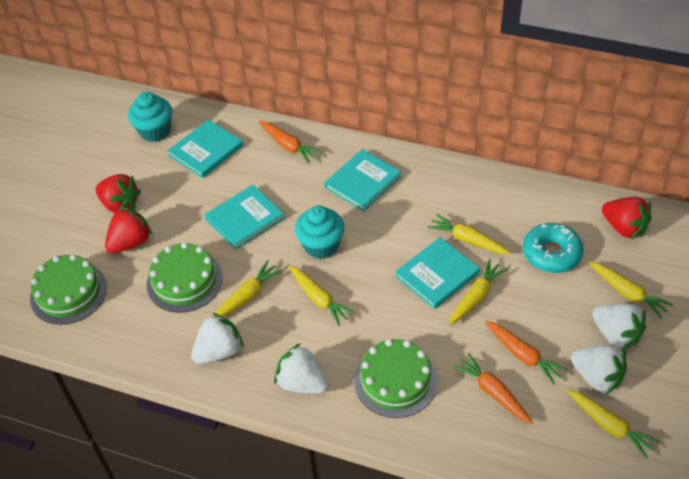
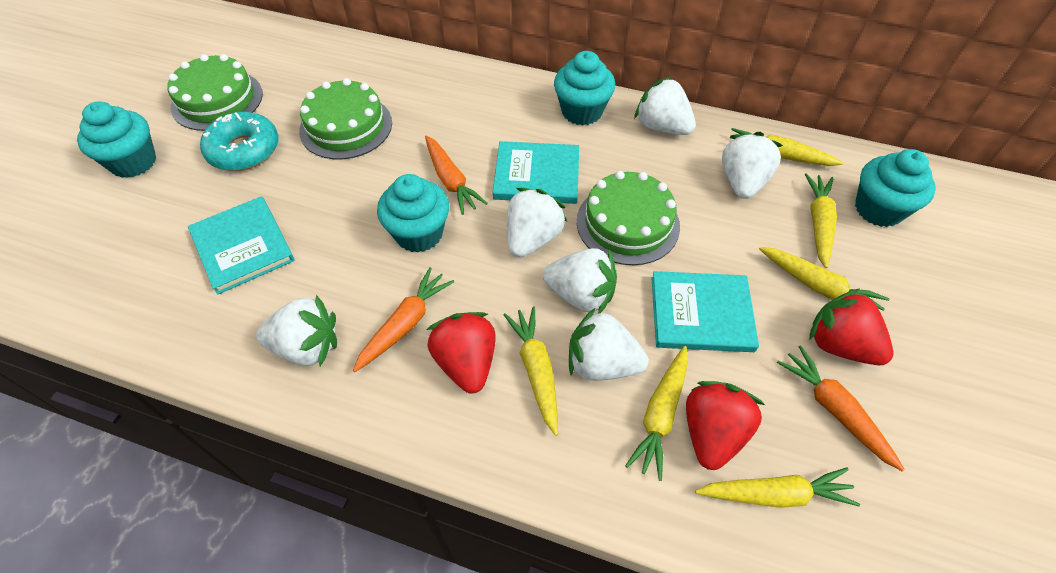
turquoise book: 4 -> 3
turquoise cupcake: 2 -> 4
white strawberry: 4 -> 6

